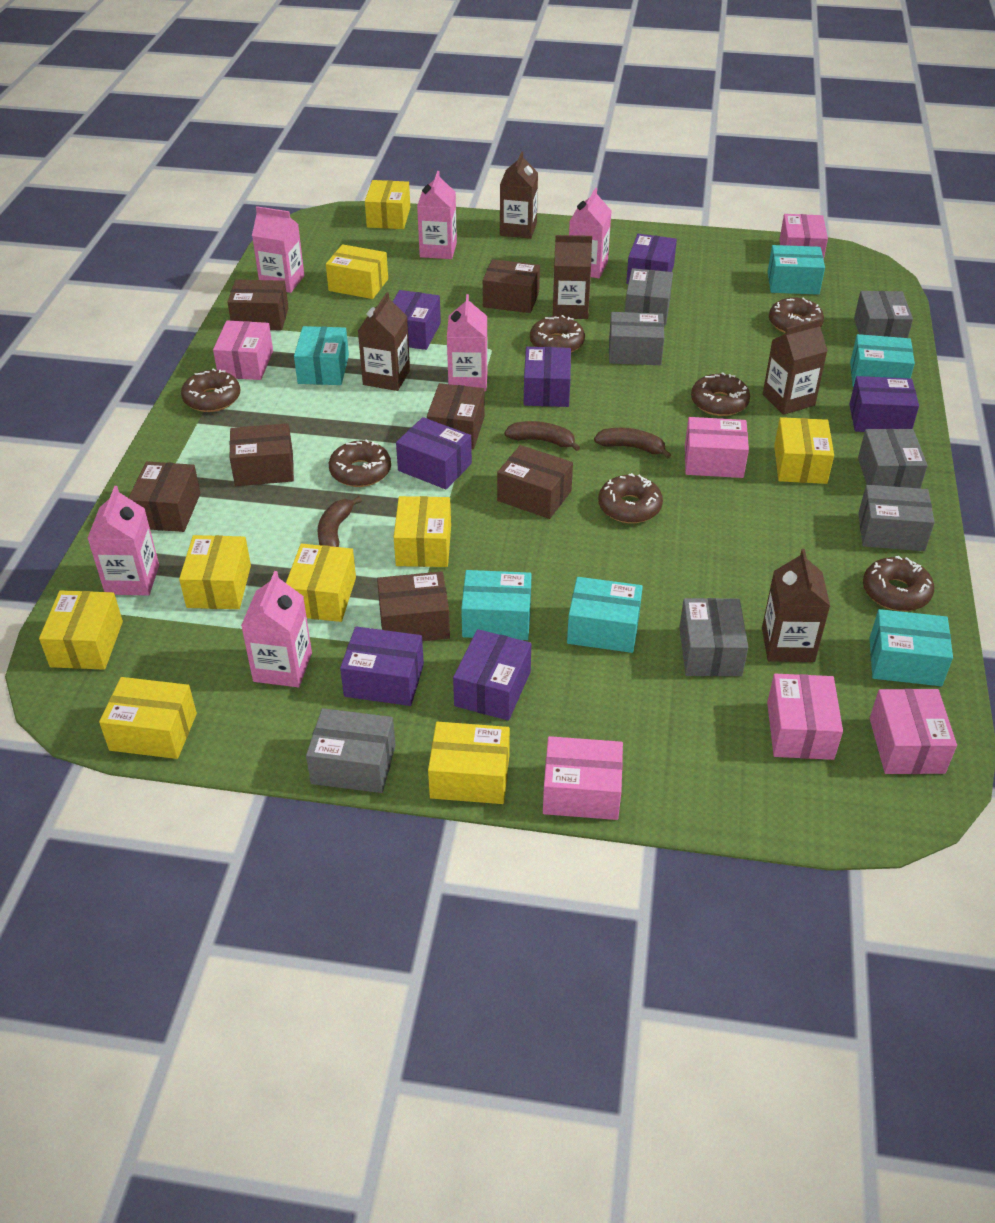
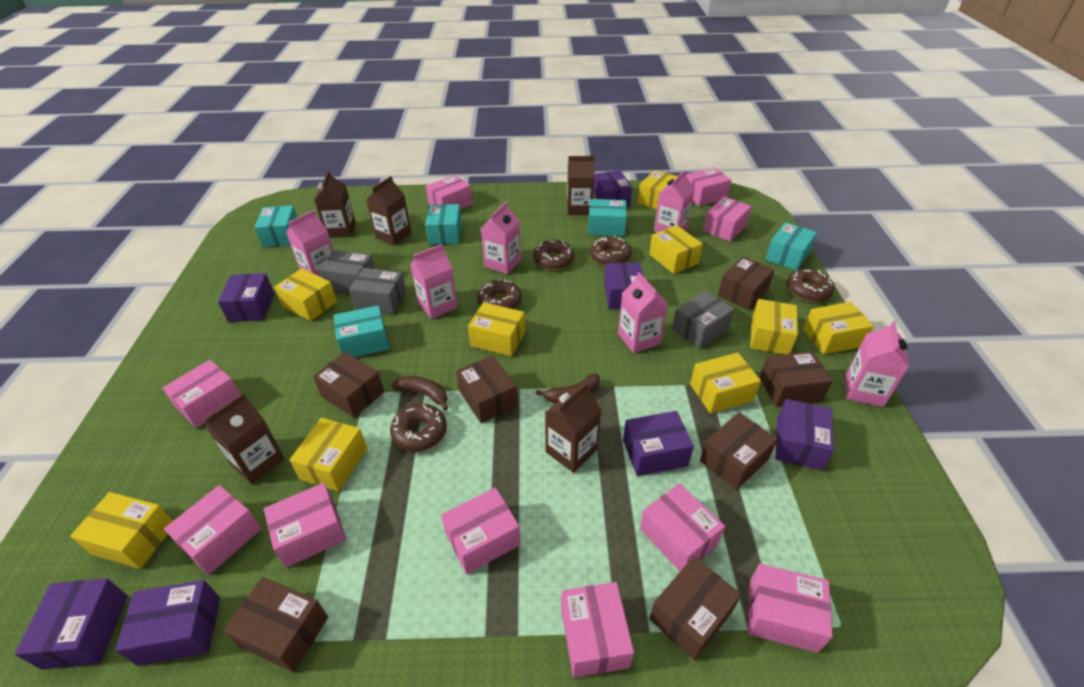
brown banana: 3 -> 2
brown donut: 7 -> 5
grey box: 7 -> 3
pink box: 6 -> 10
turquoise box: 6 -> 5

